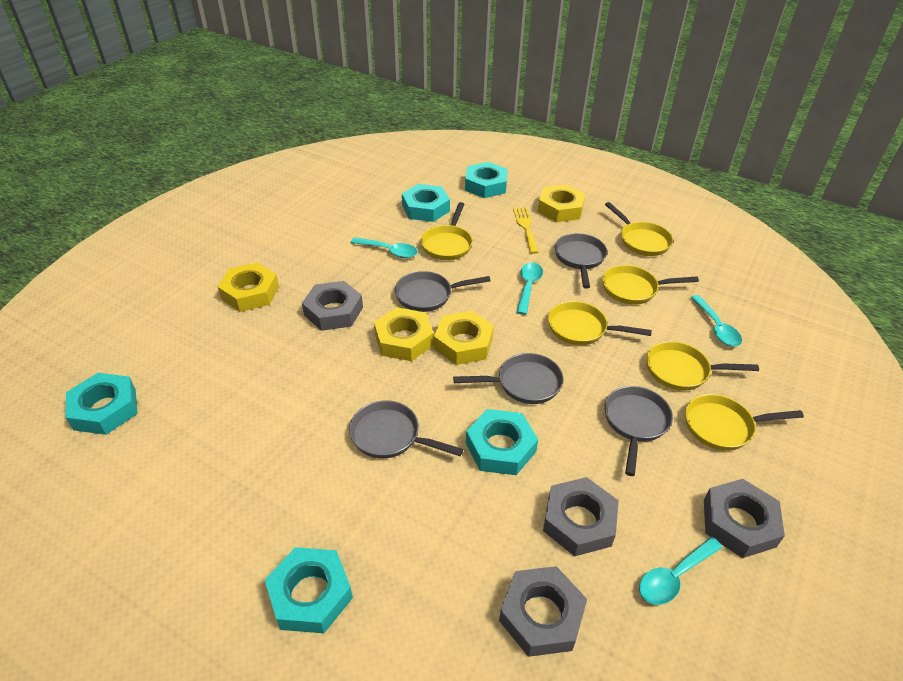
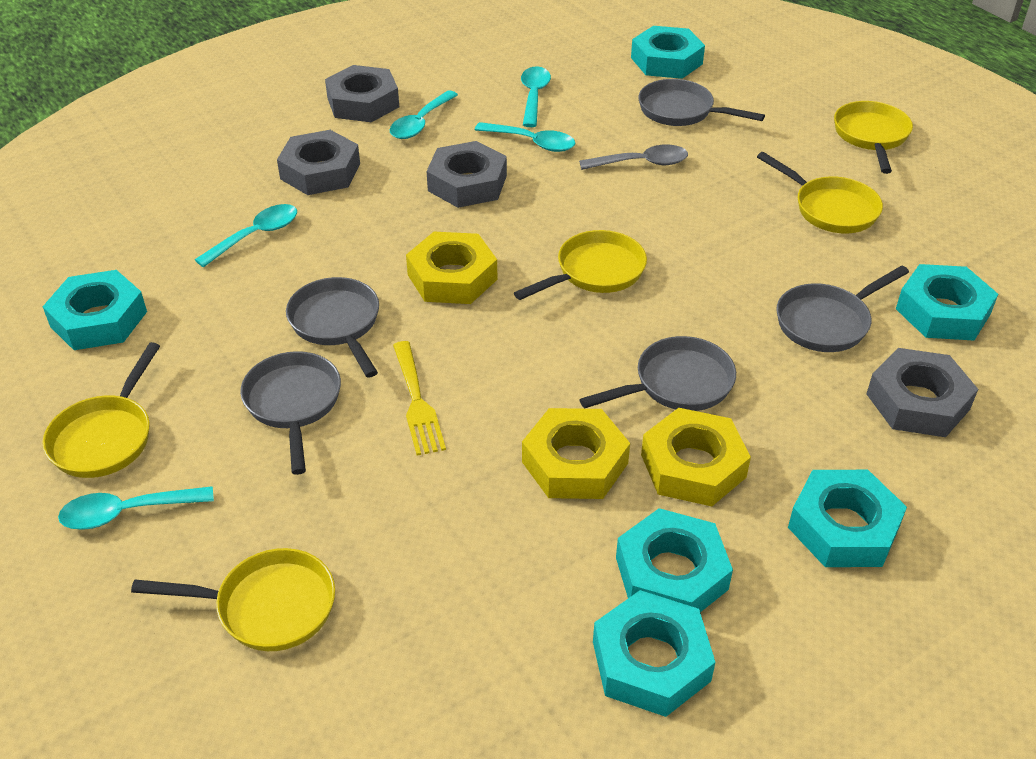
grey spoon: 0 -> 1
turquoise nut: 5 -> 6
turquoise spoon: 4 -> 5
yellow nut: 4 -> 3
yellow pan: 6 -> 5

